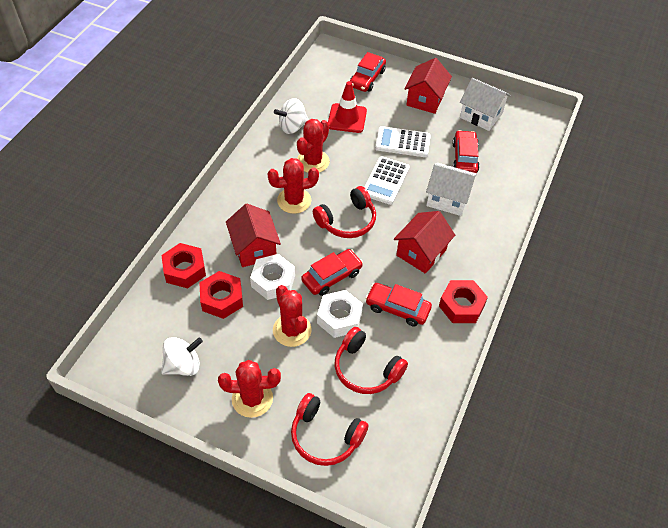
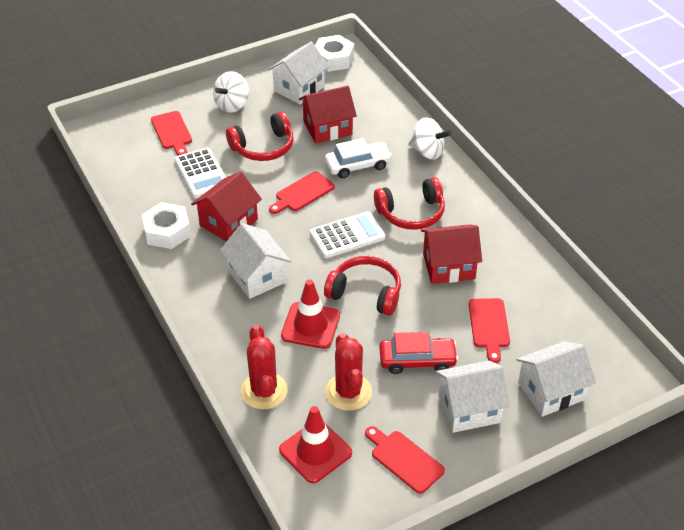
red cactus: 4 -> 2
red car: 4 -> 1
red cutting board: 0 -> 4
red nut: 3 -> 0
red traffic cone: 1 -> 2
white car: 0 -> 1
white house: 2 -> 4

